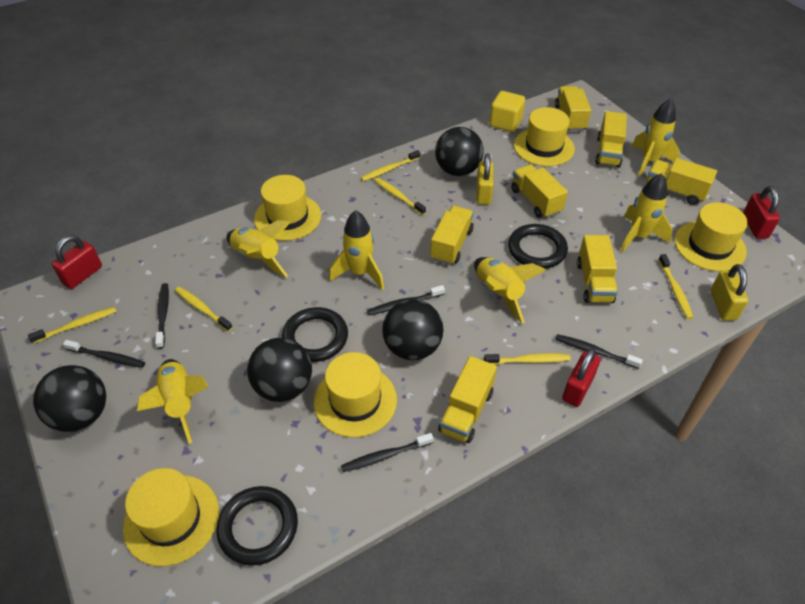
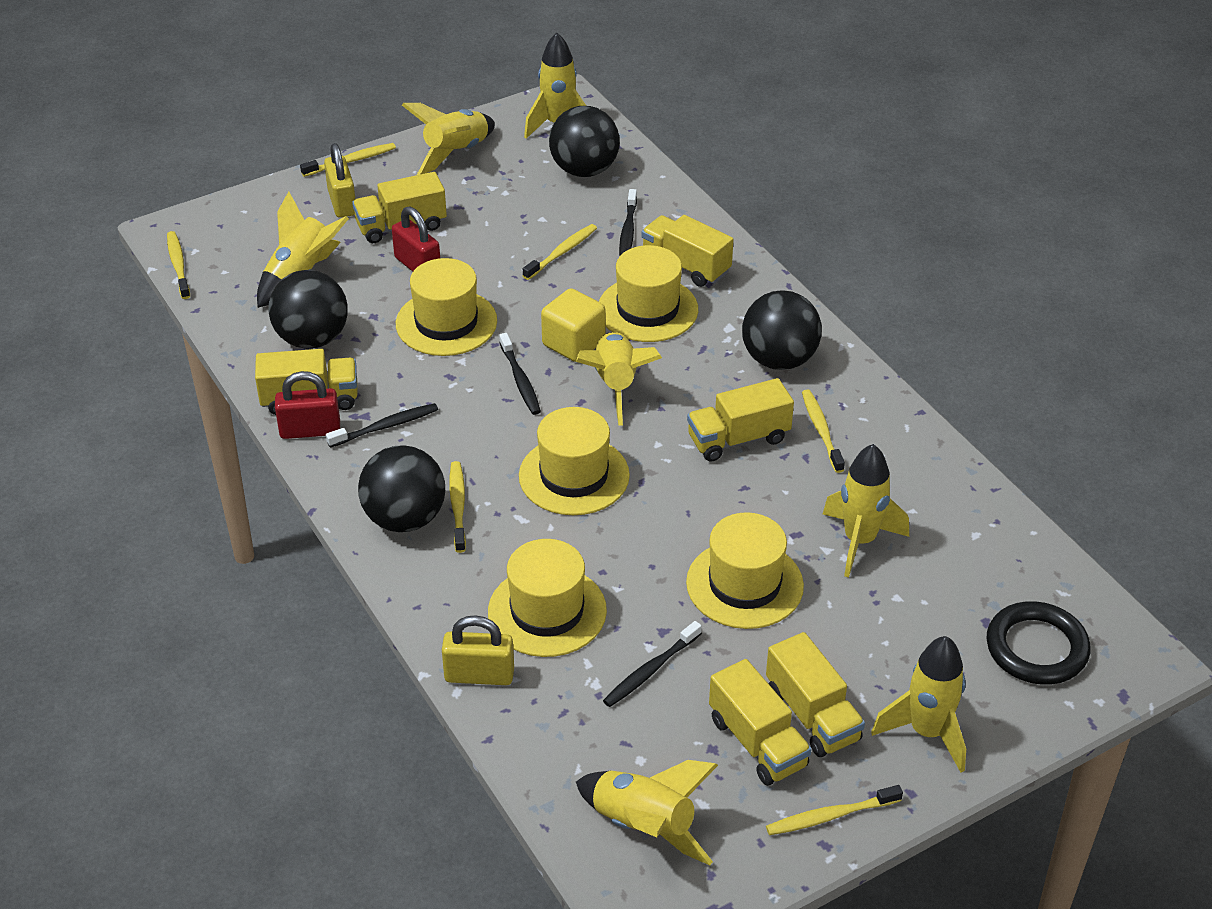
black ring: 3 -> 1
black toothbrush: 5 -> 4
red padlock: 3 -> 2
yellow rocket: 6 -> 7
yellow truck: 7 -> 6

